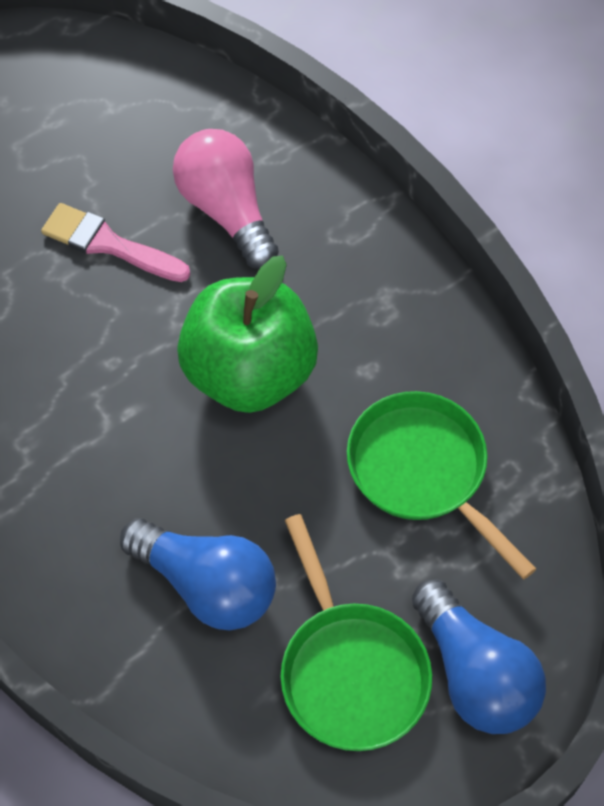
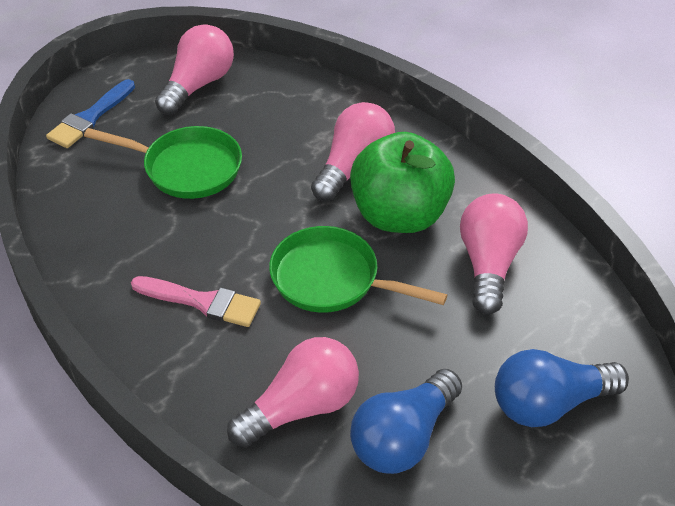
blue brush: 0 -> 1
pink light bulb: 1 -> 4

